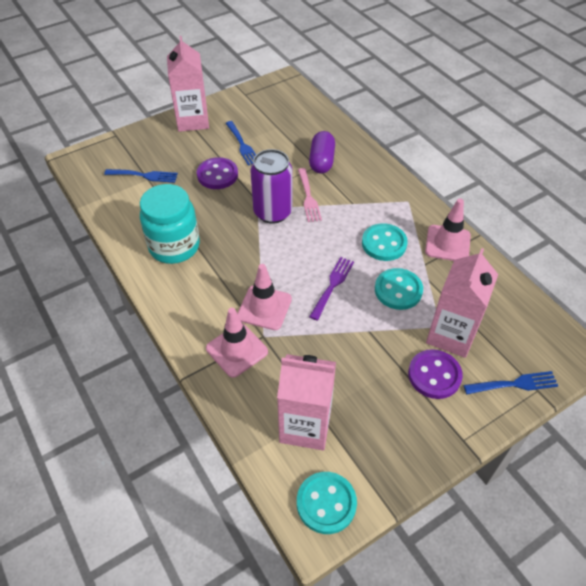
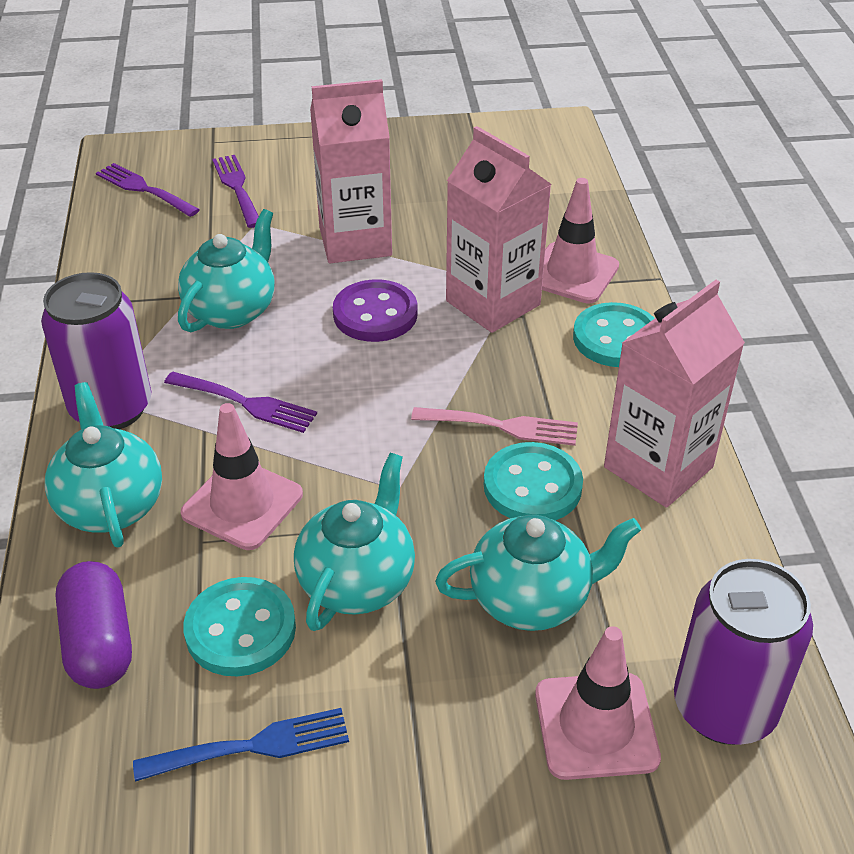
blue fork: 3 -> 1
purple button: 2 -> 1
purple can: 1 -> 2
purple fork: 1 -> 3
turquoise jar: 1 -> 0
turquoise teapot: 0 -> 4

